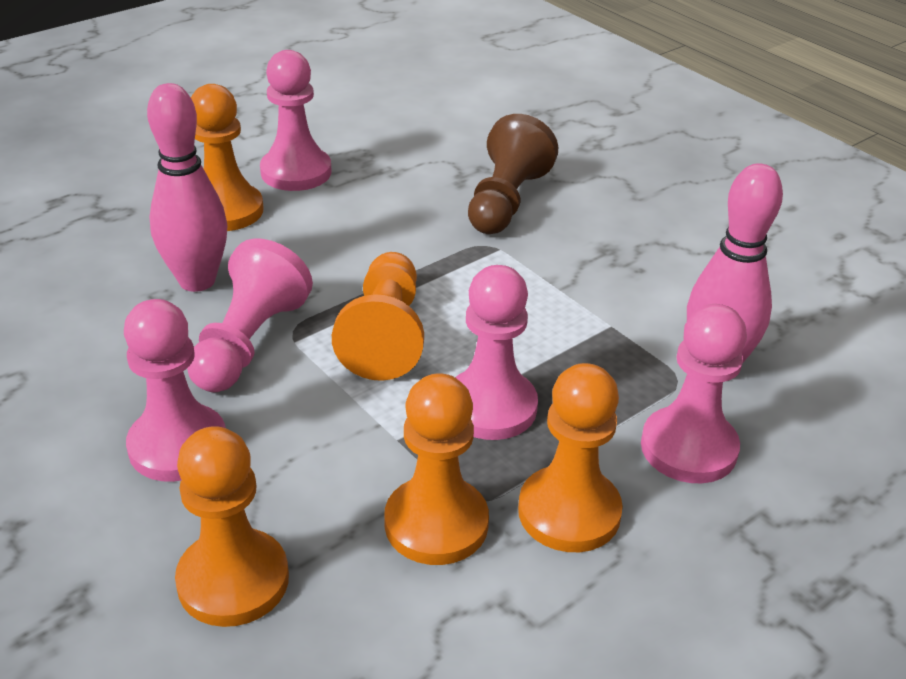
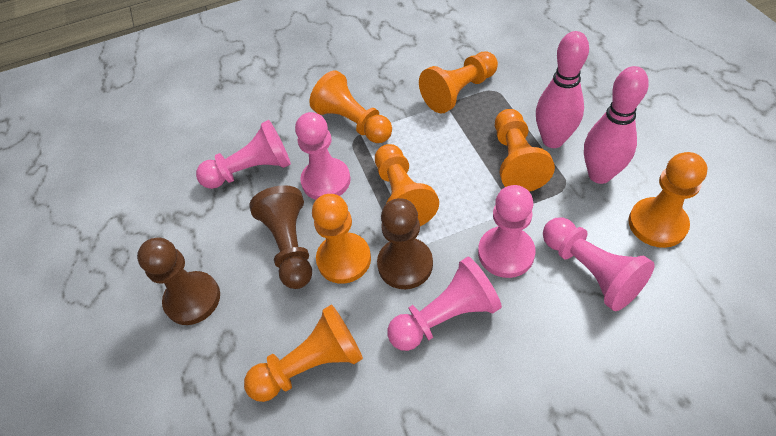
brown pawn: 1 -> 3
orange pawn: 5 -> 7

